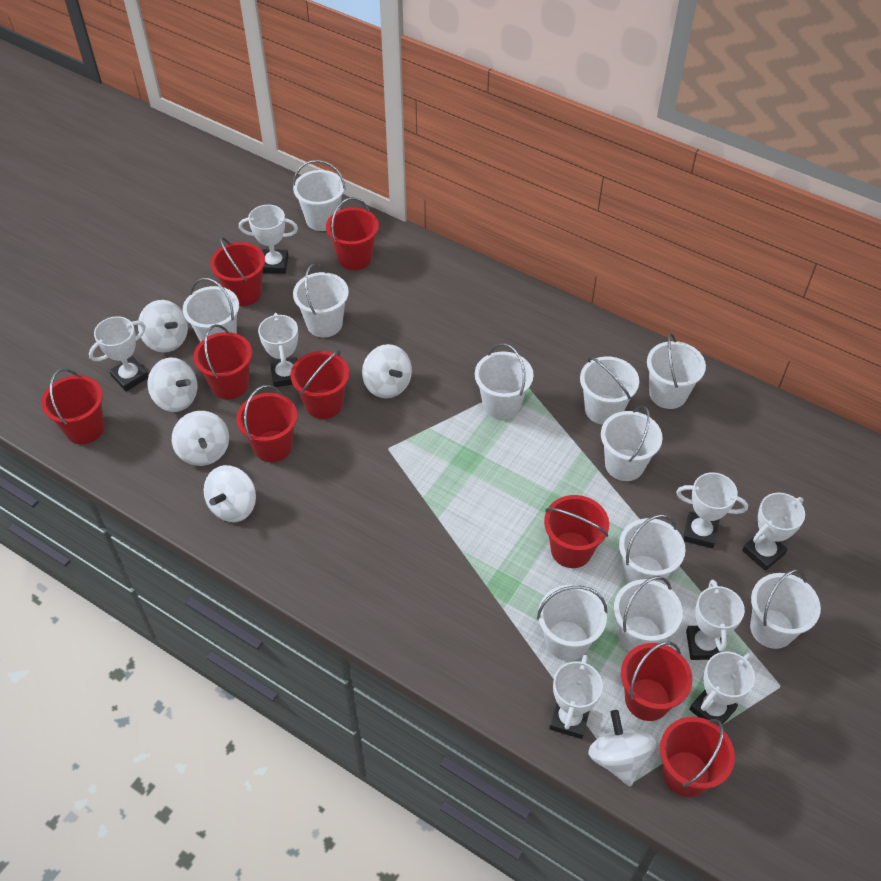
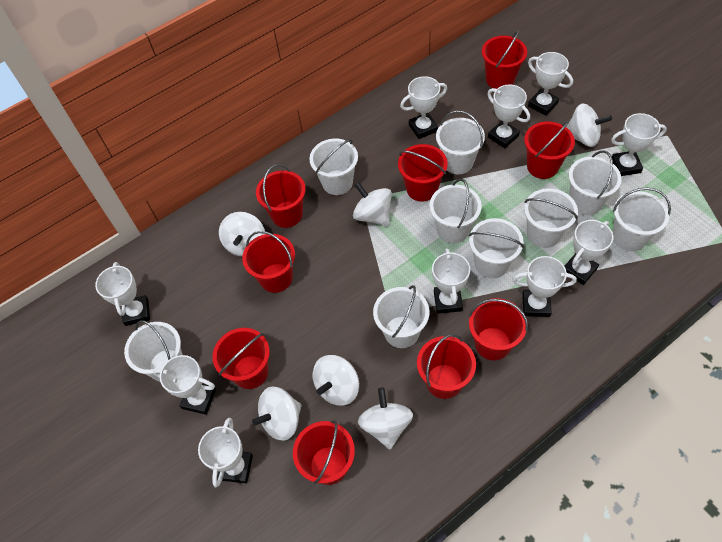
white bucket: 11 -> 9
white trophy: 8 -> 10

